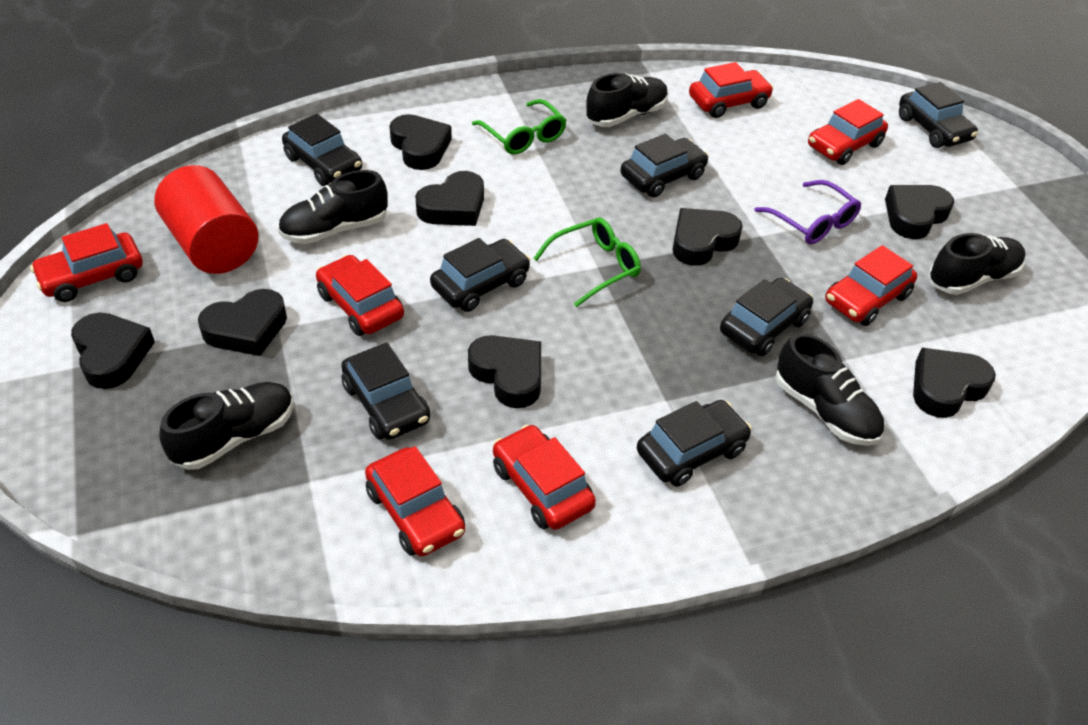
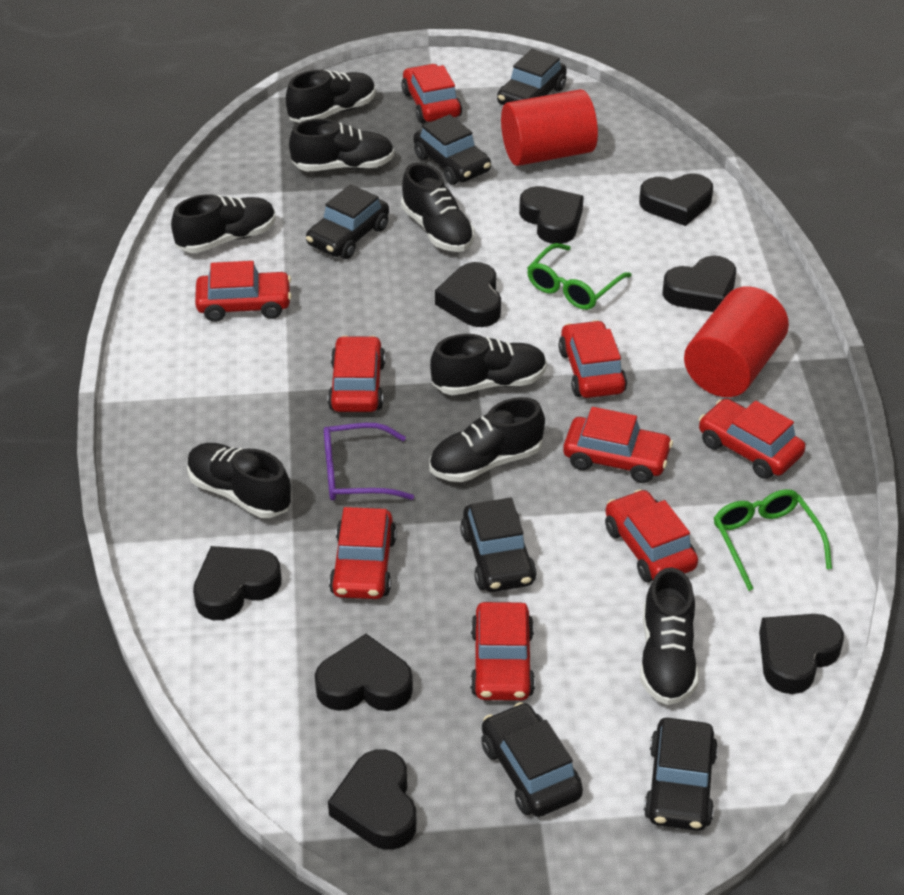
black car: 7 -> 6
black shoe: 5 -> 8
red car: 7 -> 9
red cylinder: 1 -> 2

